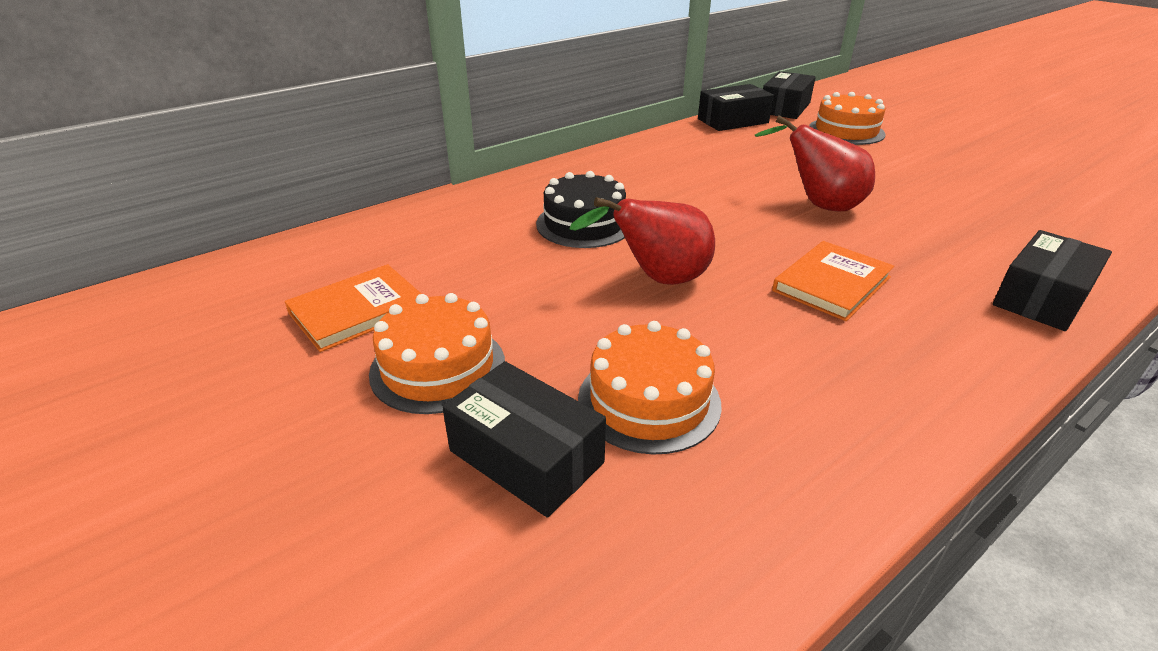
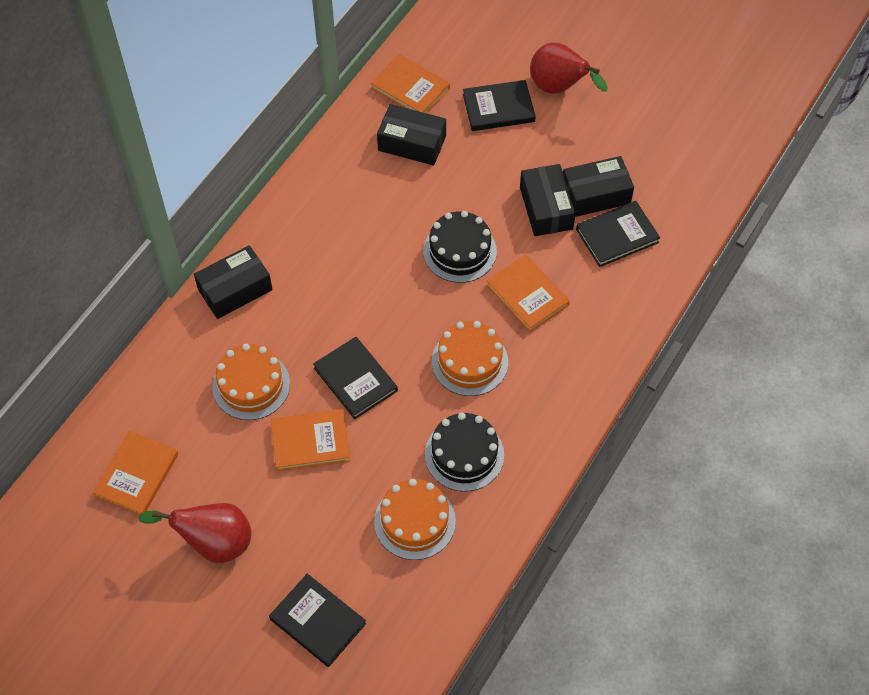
black book: 0 -> 4
black cake: 1 -> 2
orange book: 2 -> 4

